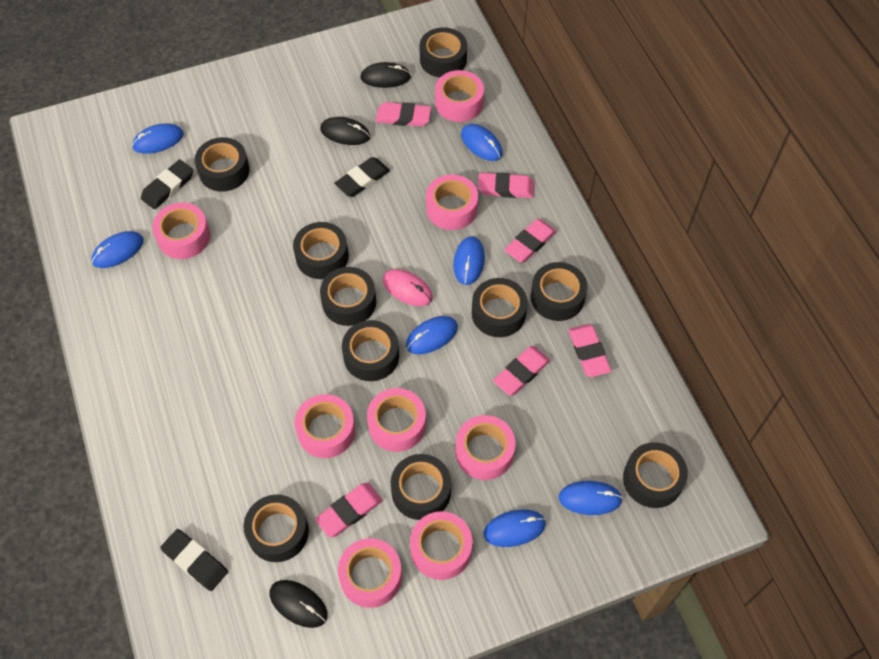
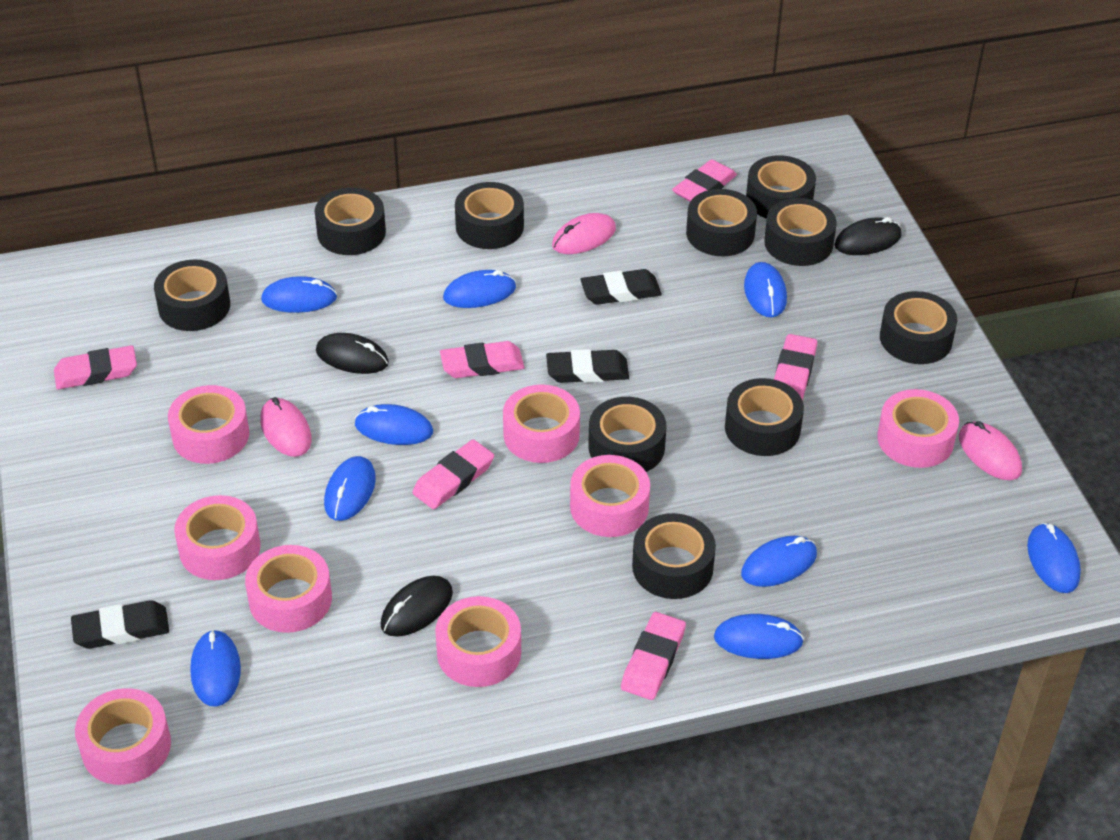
blue mouse: 7 -> 9
pink mouse: 1 -> 3

